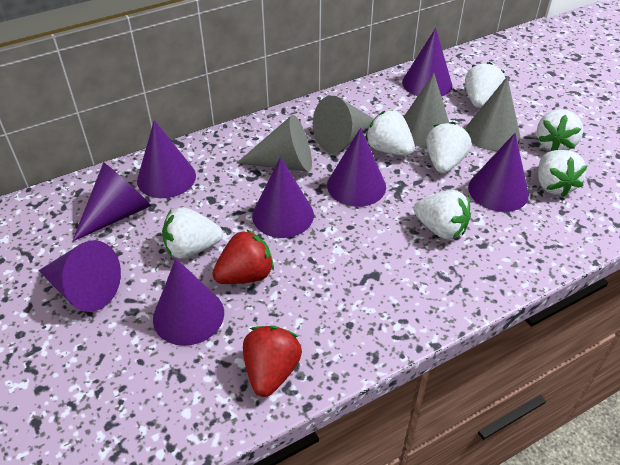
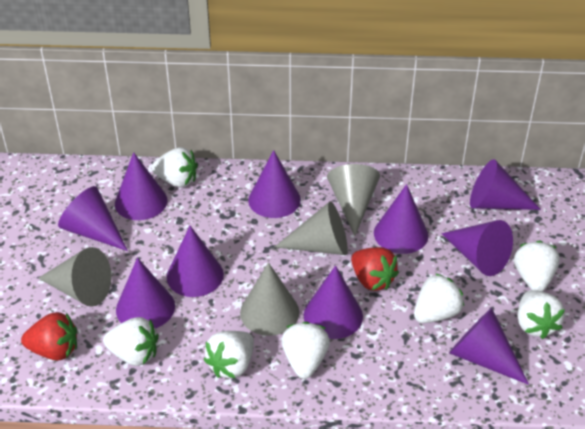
purple cone: 8 -> 10

